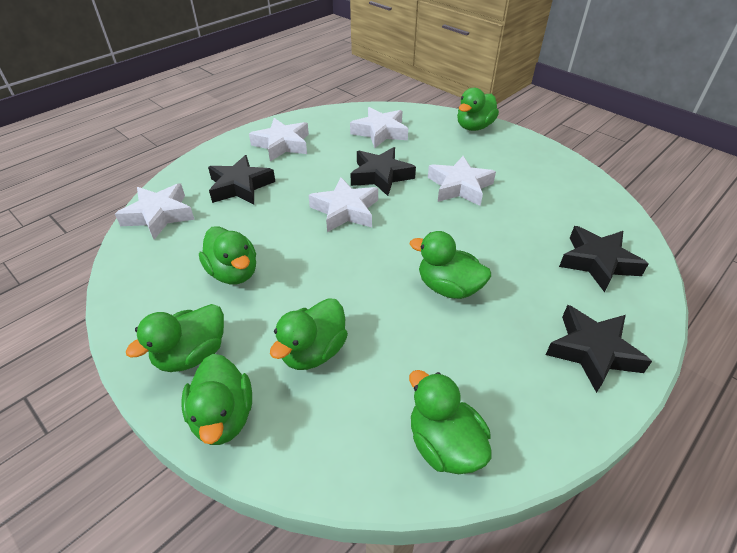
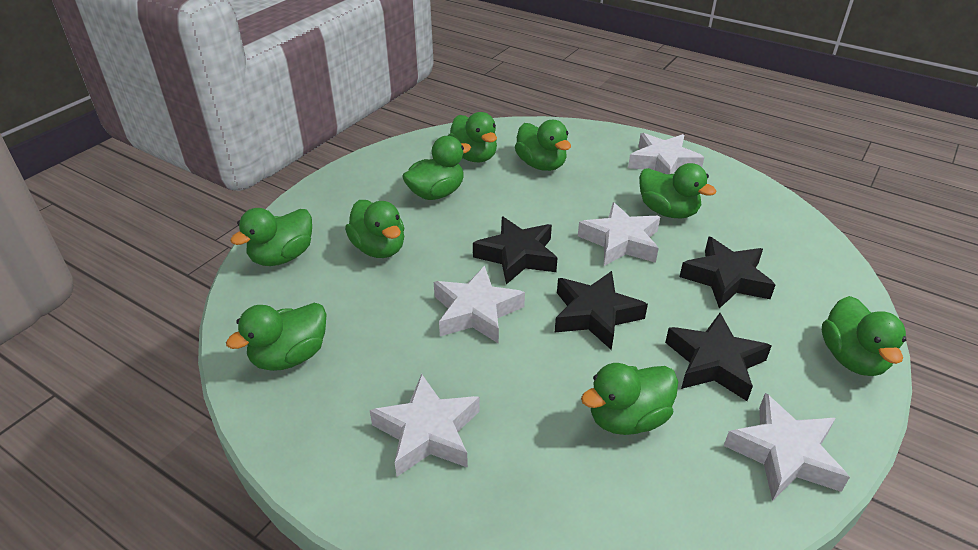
green duck: 7 -> 9

